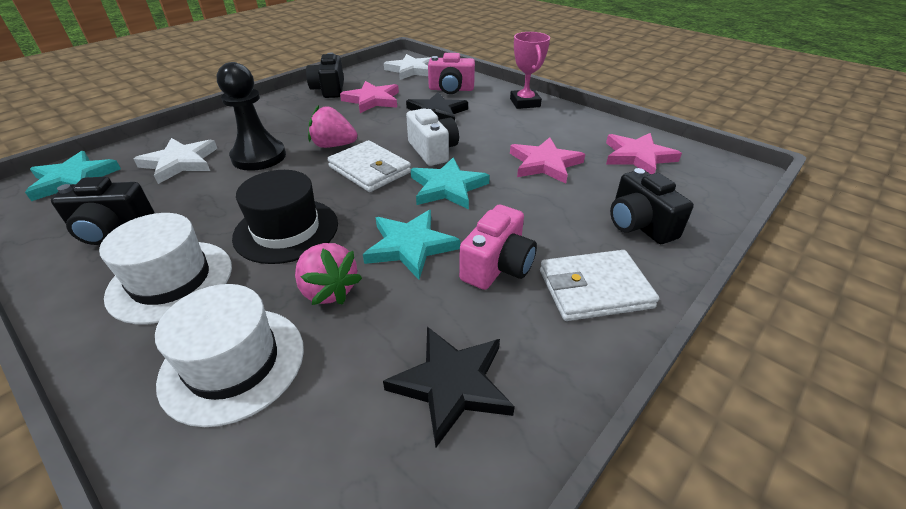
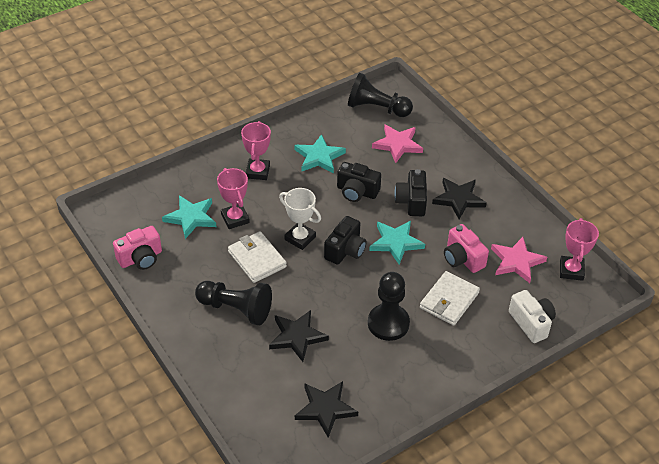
black hat: 1 -> 0
black pawn: 1 -> 3
black star: 2 -> 3
pink star: 3 -> 2
pink strawberry: 2 -> 0
pink trophy: 1 -> 3
white hat: 2 -> 0
white star: 2 -> 0
white trophy: 0 -> 1

